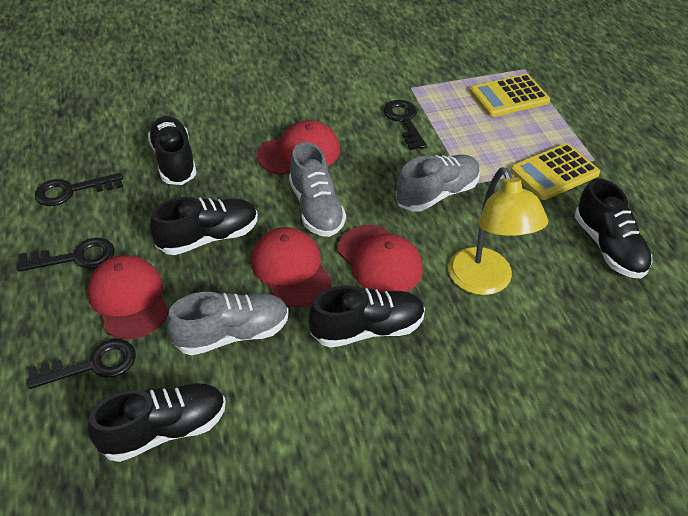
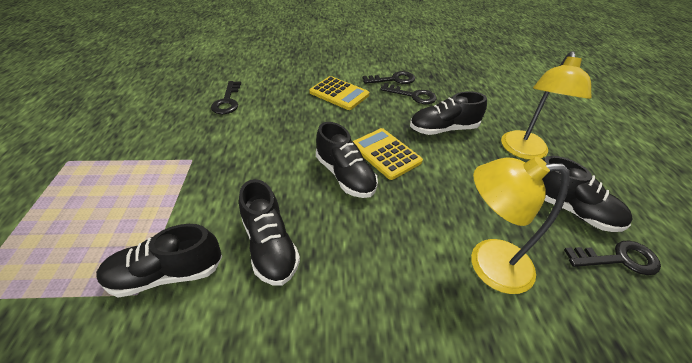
grey shoe: 3 -> 0
red cap: 4 -> 0
yellow lamp: 1 -> 2

